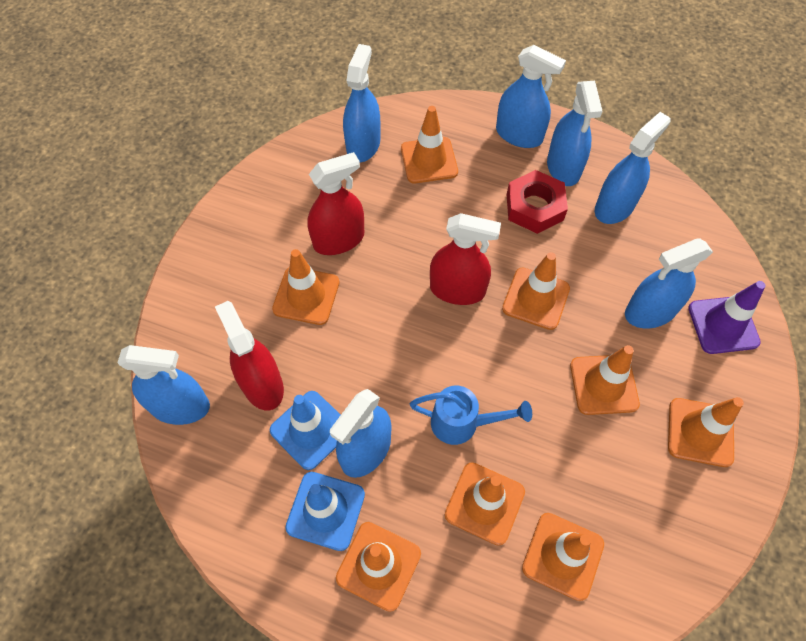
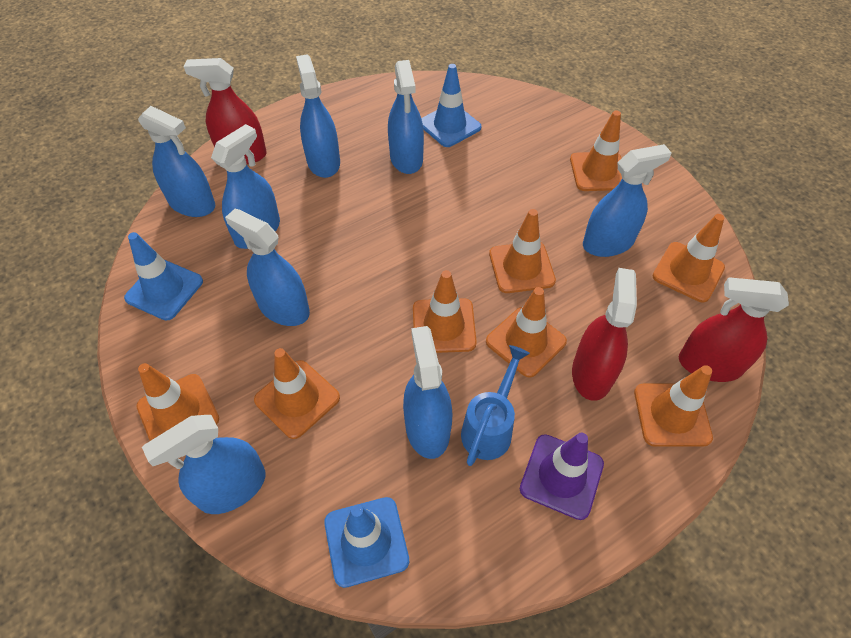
blue spray bottle: 7 -> 8
blue traffic cone: 2 -> 3
red nut: 1 -> 0

